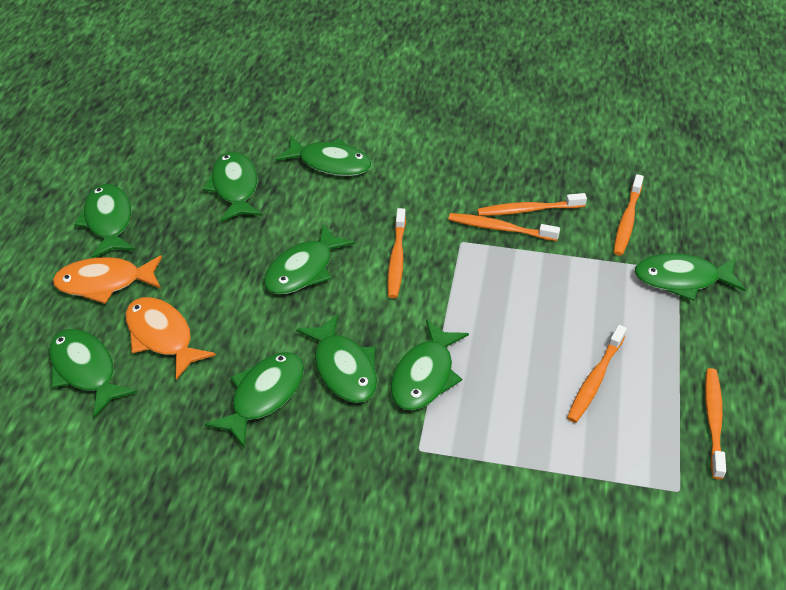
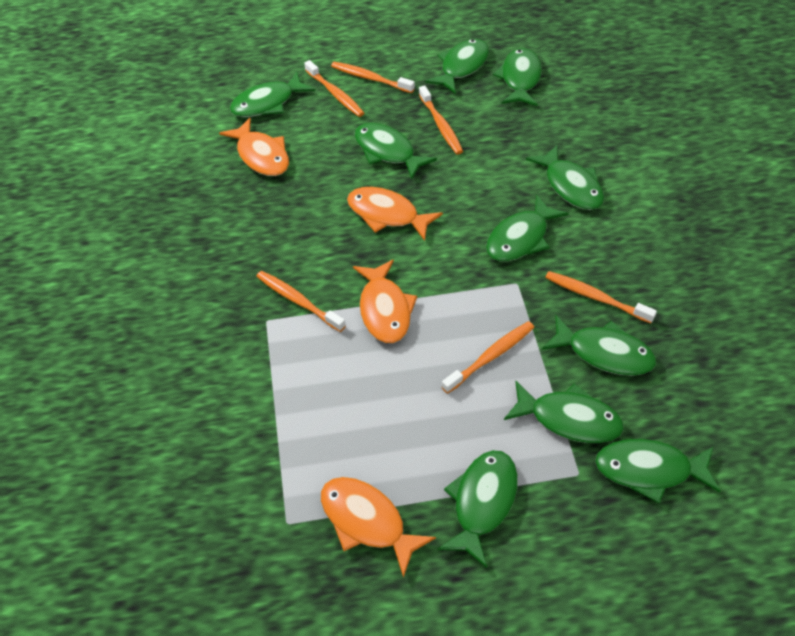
green fish: 9 -> 10
orange fish: 2 -> 4

